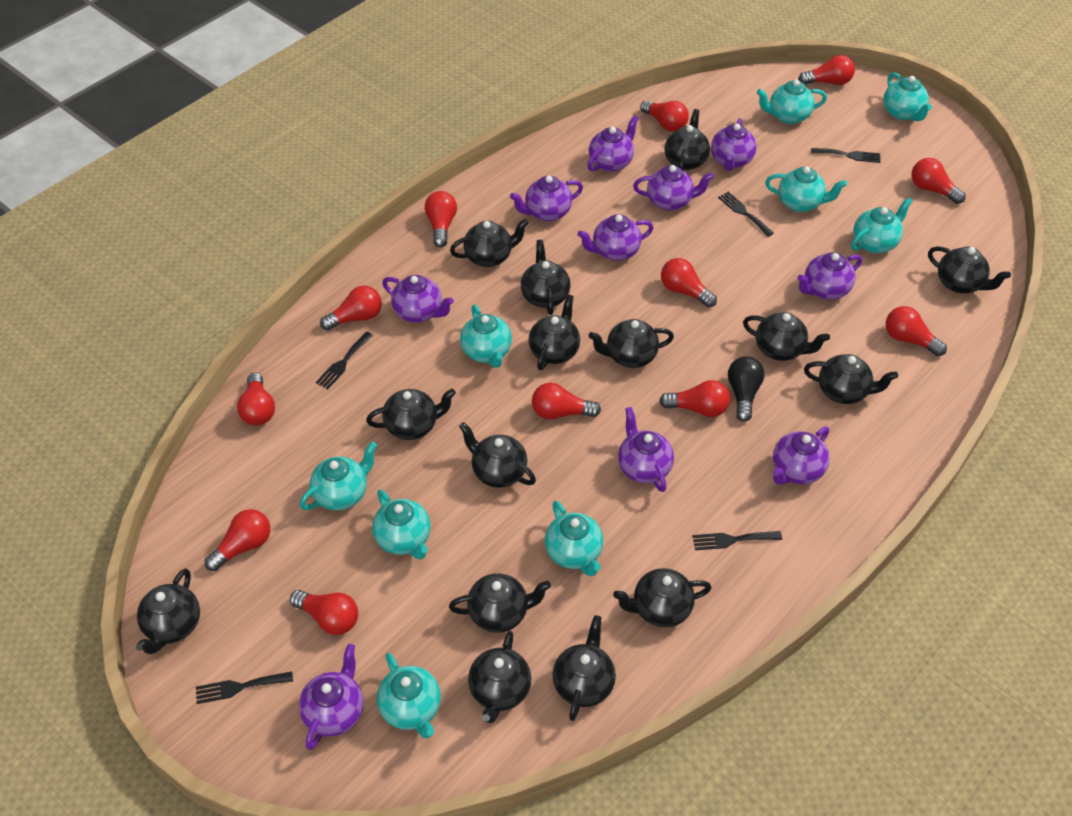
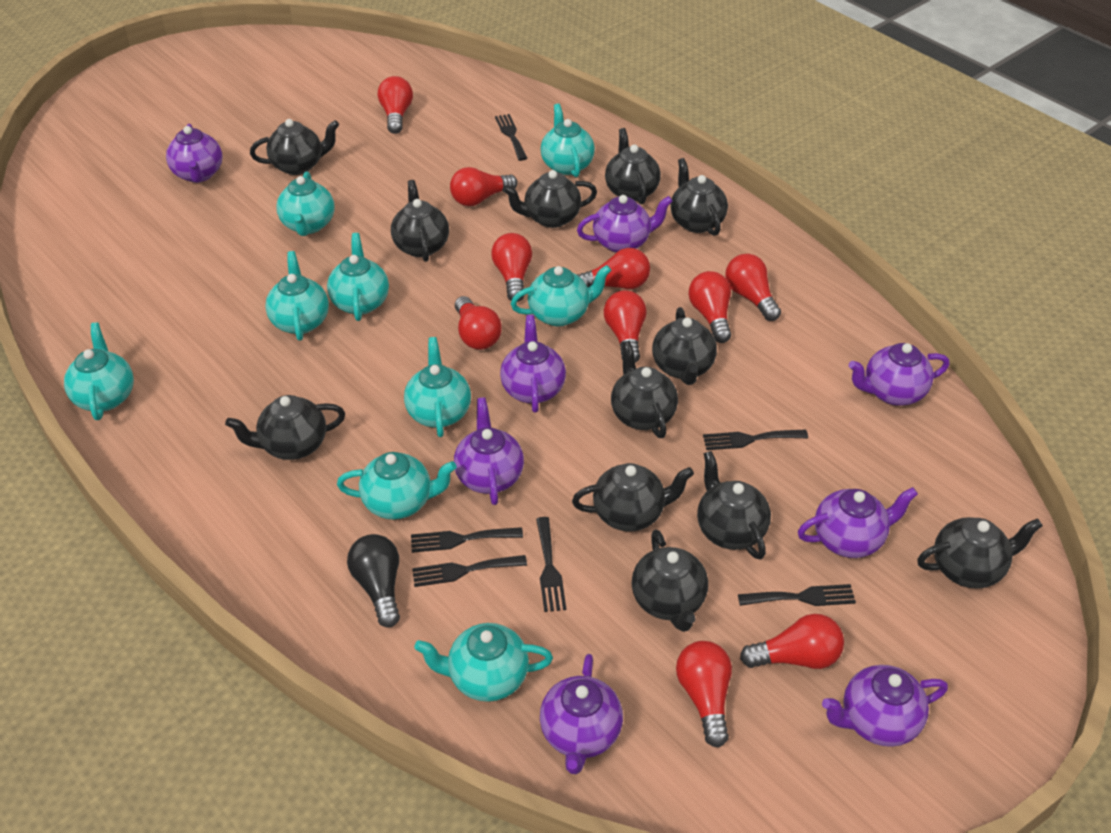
black fork: 5 -> 6
black teapot: 15 -> 12
purple teapot: 10 -> 8
red light bulb: 12 -> 10

